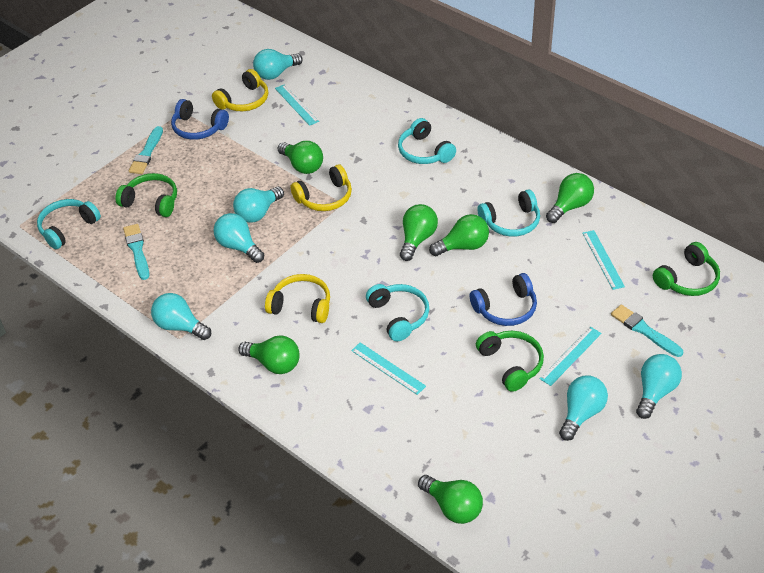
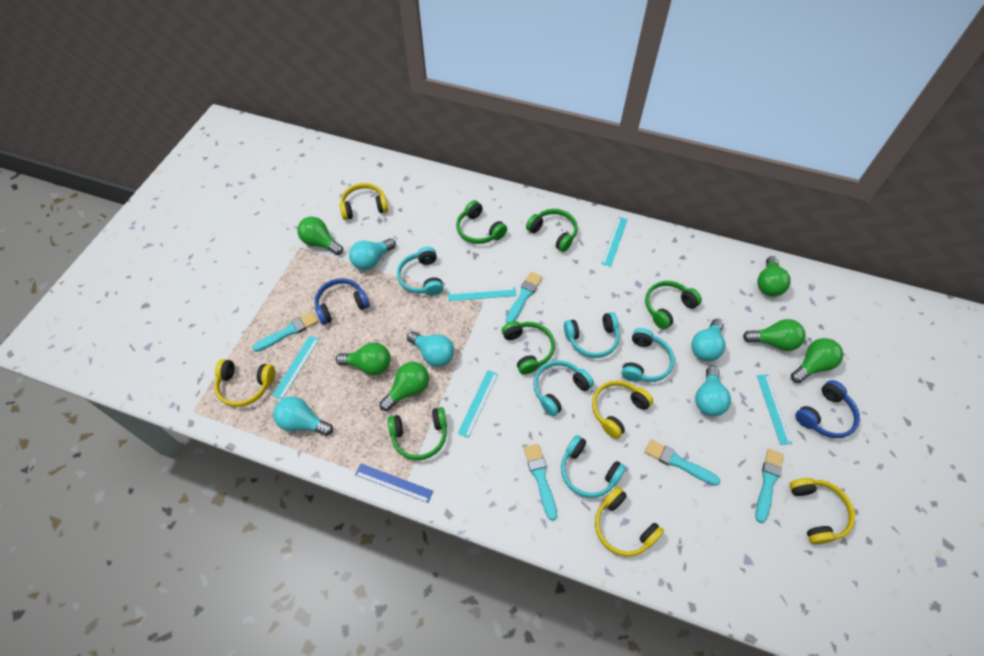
blue ruler: 0 -> 1
green headphones: 3 -> 5
turquoise brush: 3 -> 5
turquoise headphones: 4 -> 5
turquoise light bulb: 6 -> 5
turquoise ruler: 4 -> 5
yellow headphones: 3 -> 5

